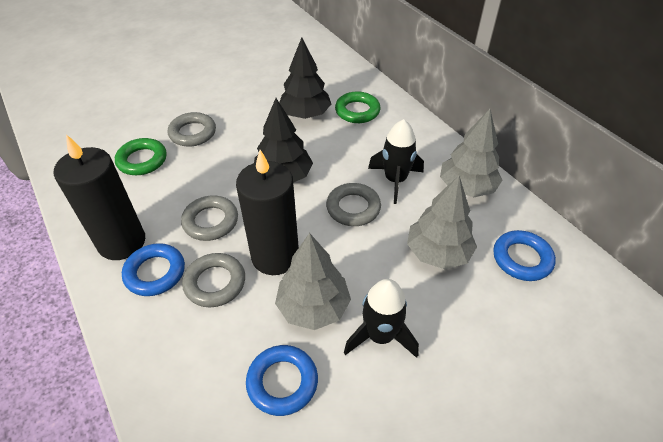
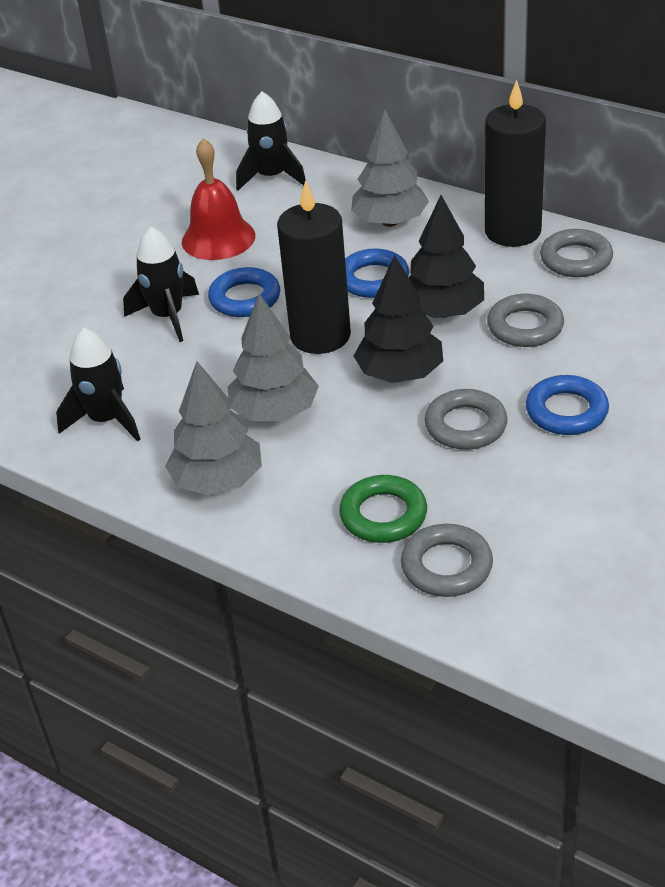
black rocket: 2 -> 3
green ring: 2 -> 1
red bell: 0 -> 1

